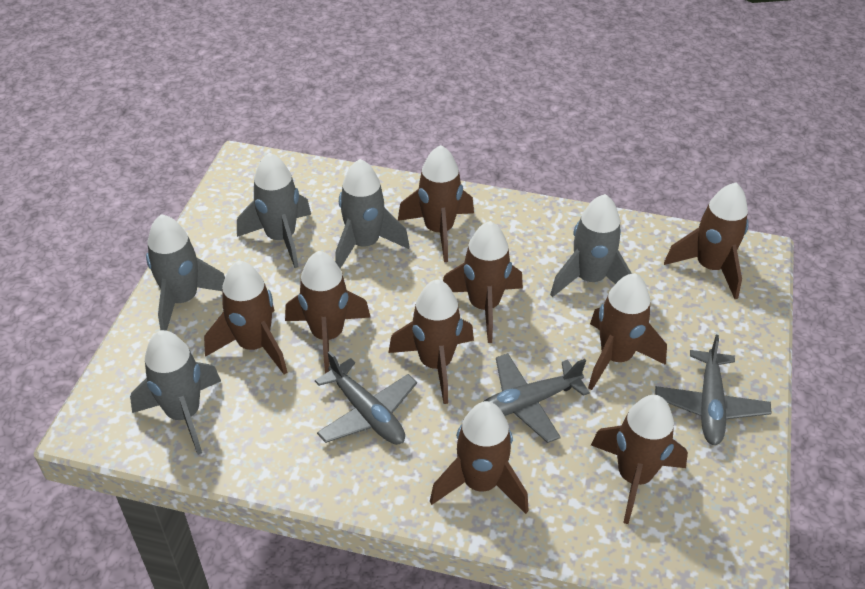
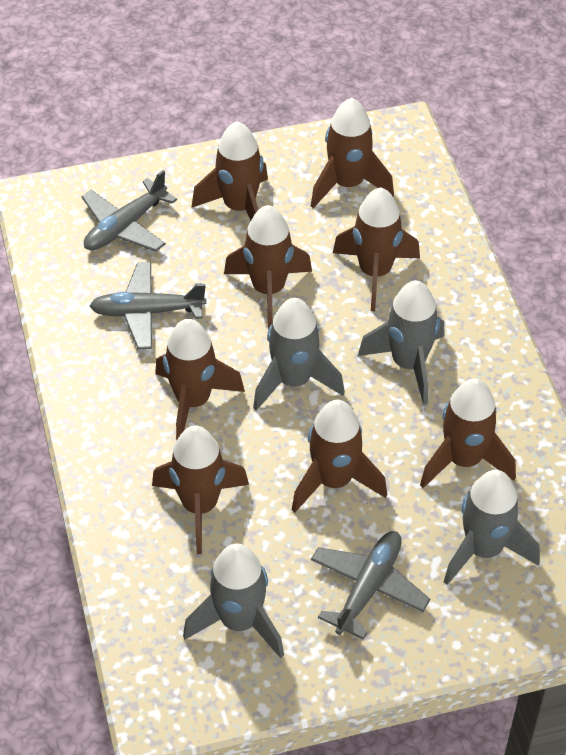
brown rocket: 9 -> 8
grey rocket: 5 -> 4

